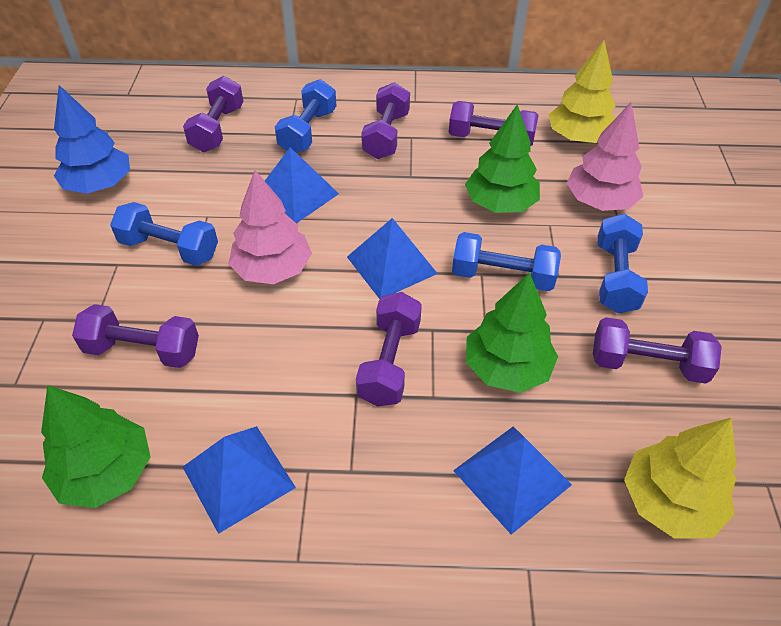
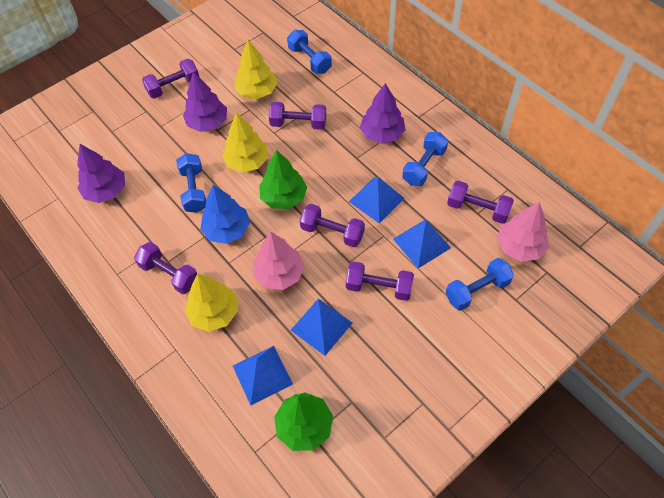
green tree: 3 -> 2
purple tree: 0 -> 3
yellow tree: 2 -> 3

